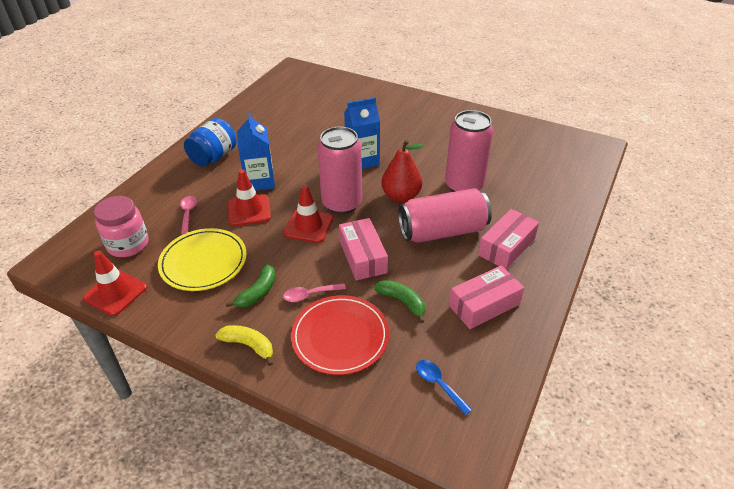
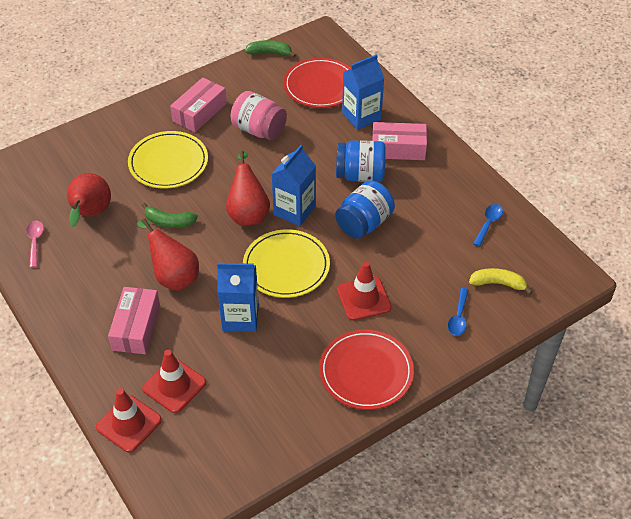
blue carton: 2 -> 3
blue jar: 1 -> 2
blue spoon: 1 -> 2
pink can: 3 -> 0
pink spoon: 2 -> 1
red pear: 1 -> 3
red plate: 1 -> 2
yellow plate: 1 -> 2

